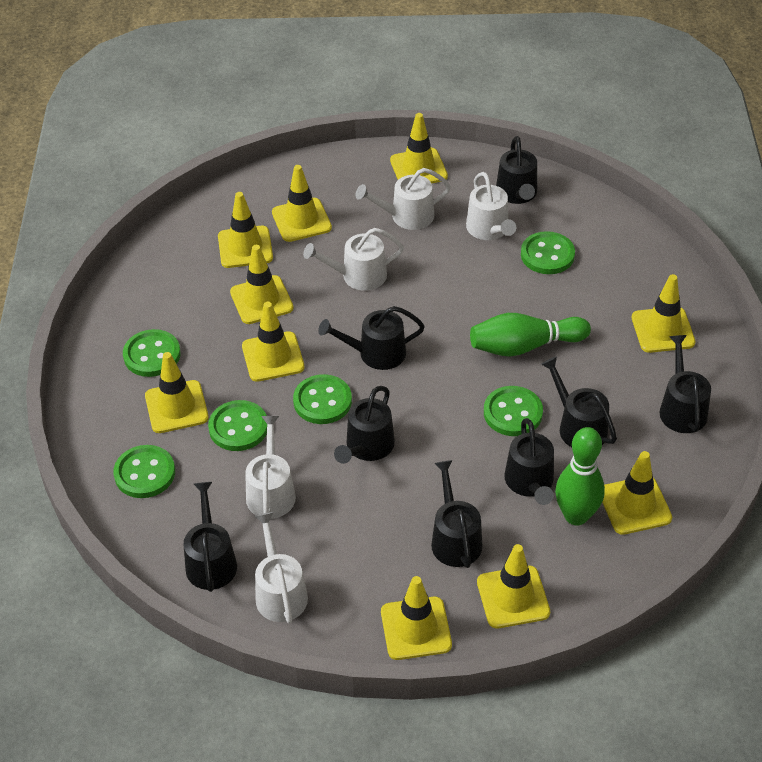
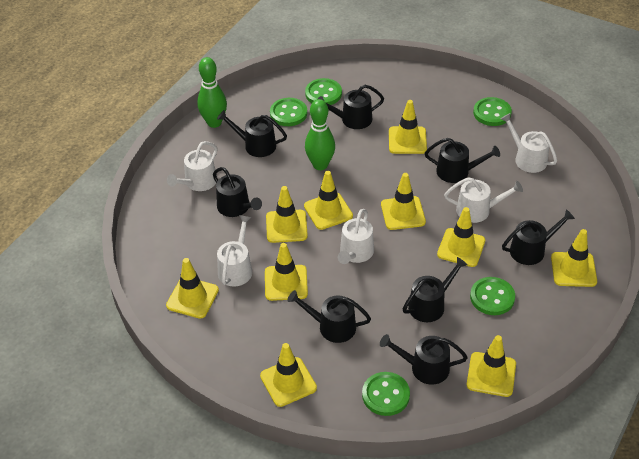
green button: 6 -> 5

